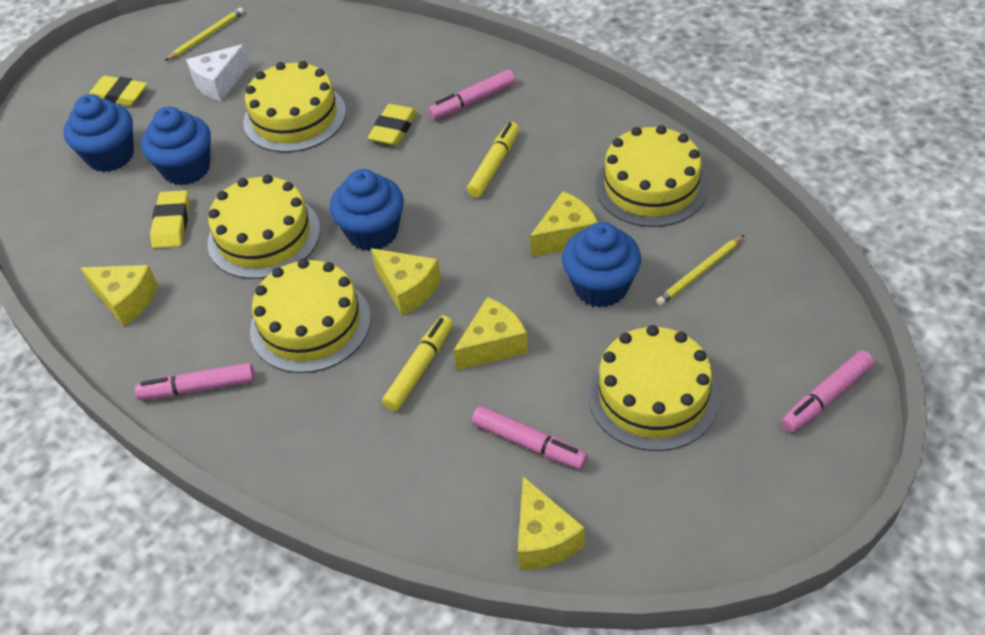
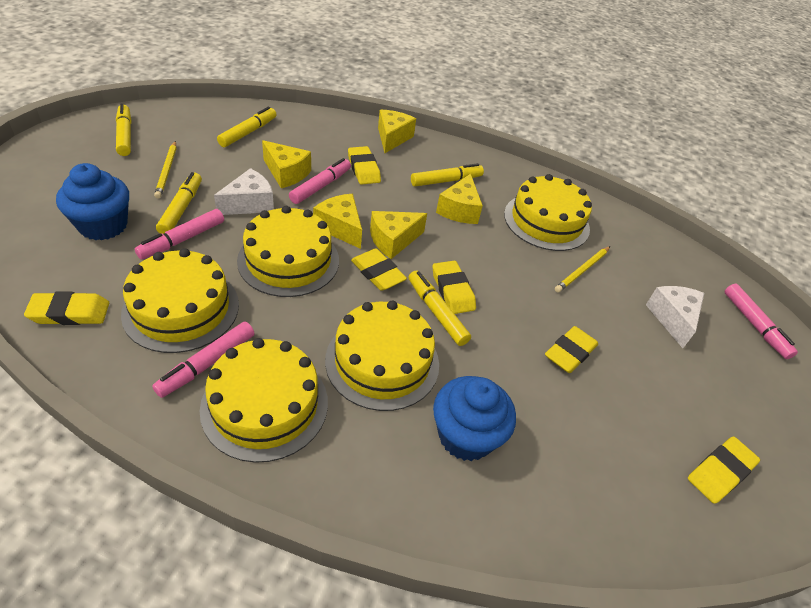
blue cupcake: 4 -> 2
white cheese: 1 -> 2
yellow eraser: 3 -> 6
yellow marker: 2 -> 5

